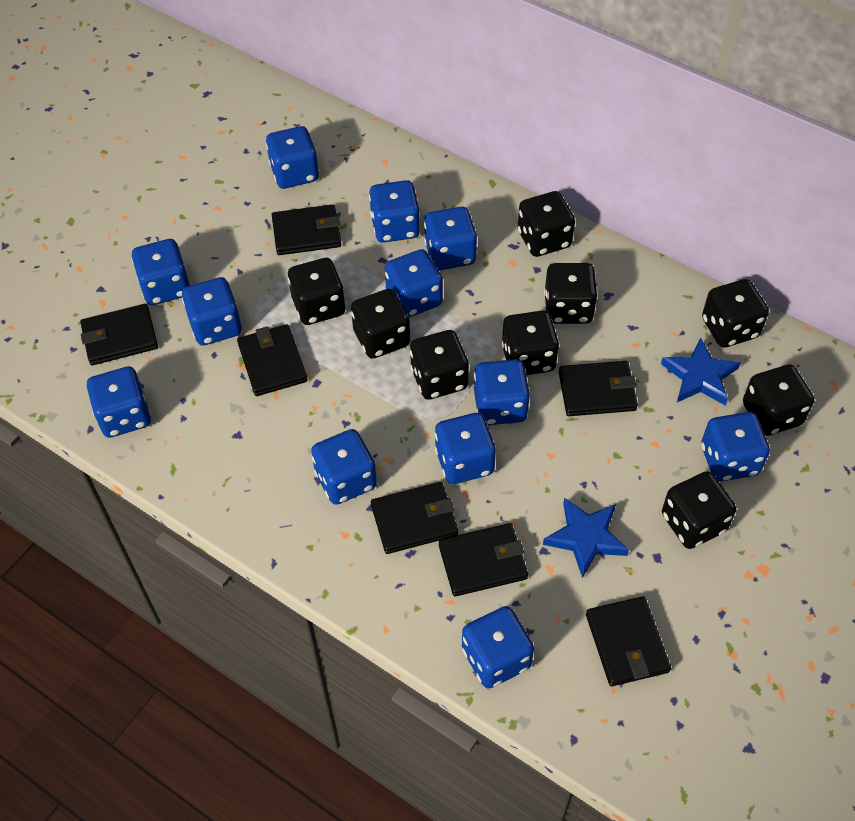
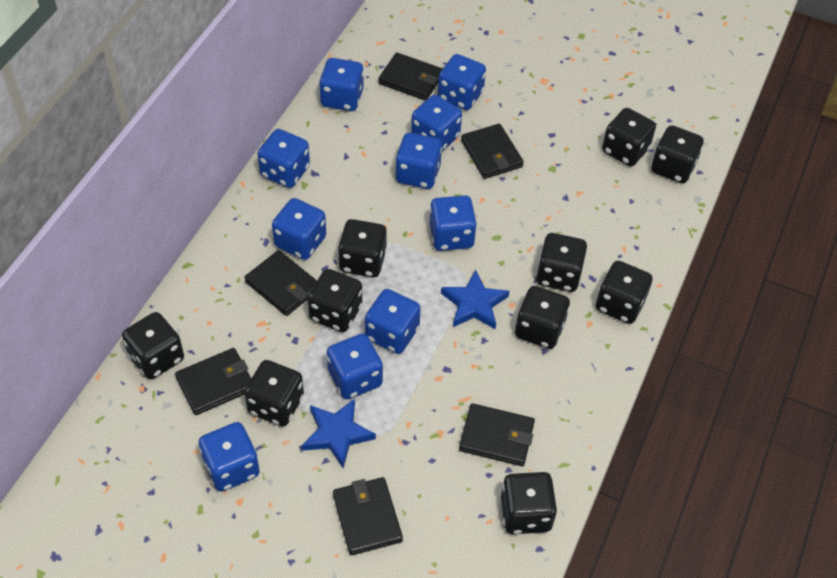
black dice: 9 -> 10
black wallet: 7 -> 6
blue dice: 12 -> 10

